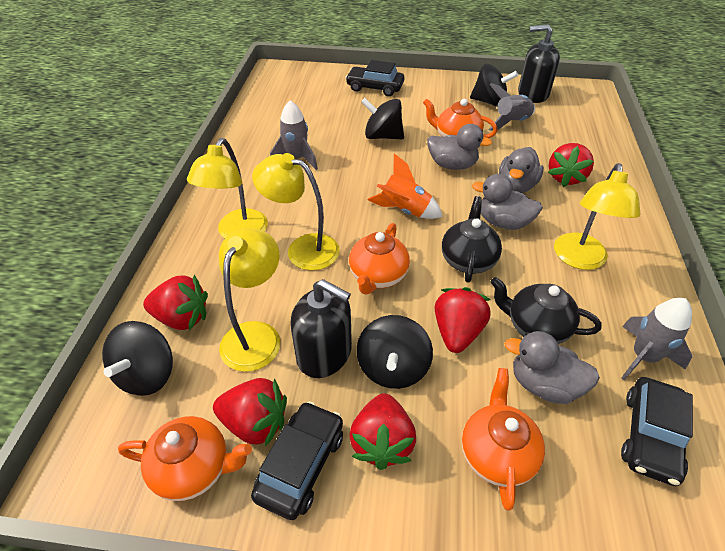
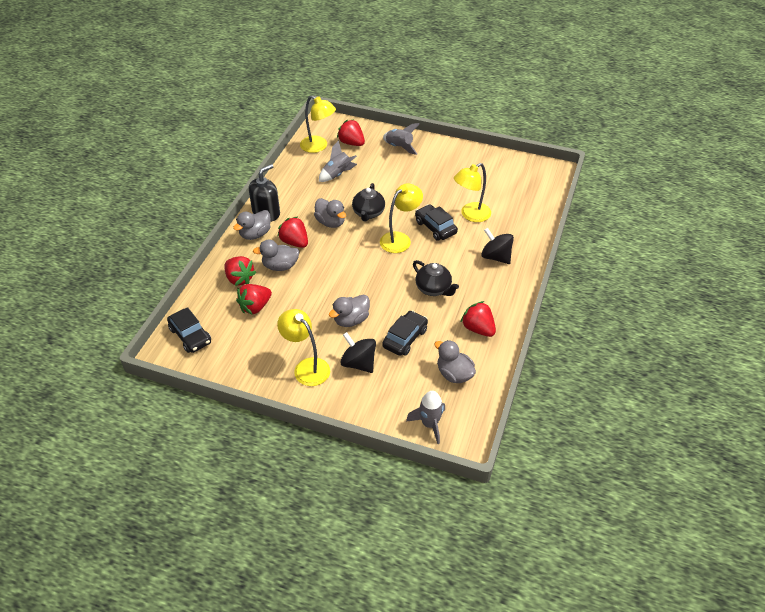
black soap dispenser: 2 -> 1
black spinning top: 4 -> 2
grey duck: 4 -> 5
orange rocket: 1 -> 0
orange teapot: 4 -> 0

